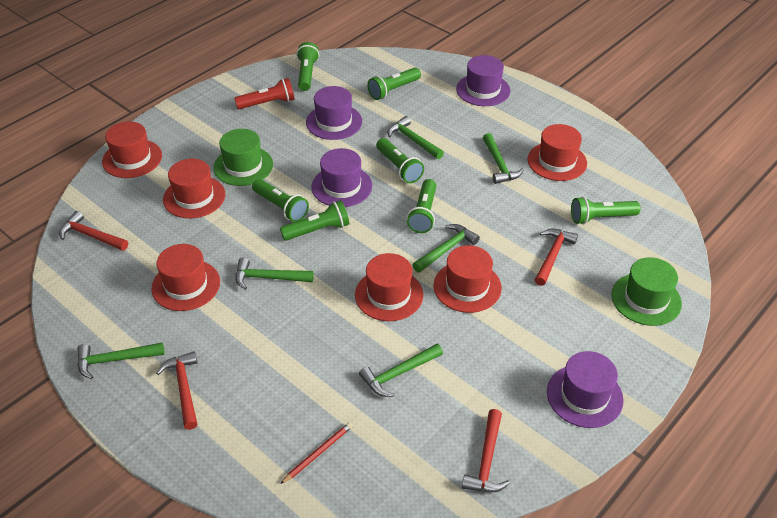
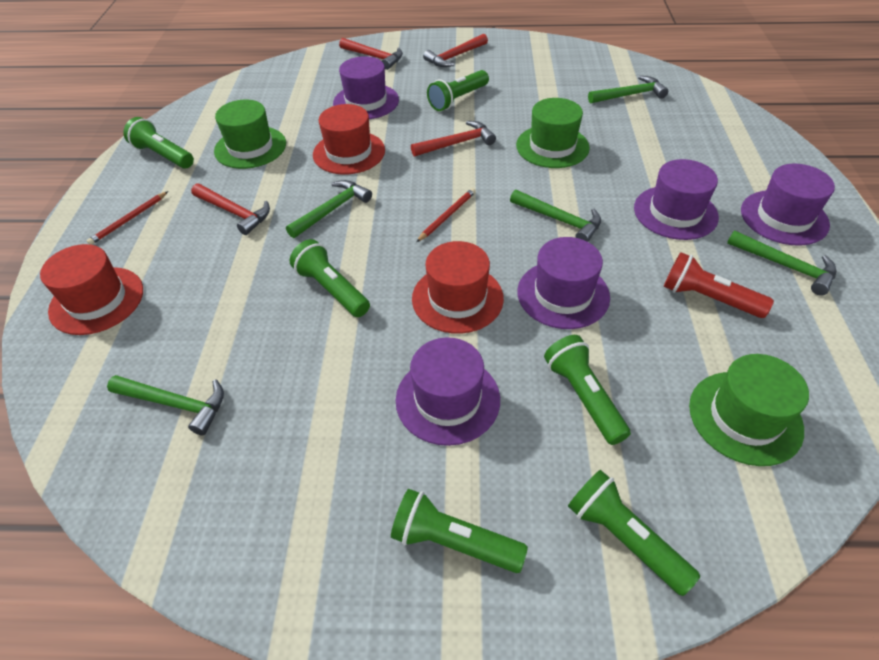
green flashlight: 7 -> 6
green hammer: 6 -> 5
green hat: 2 -> 3
purple hat: 4 -> 5
red hat: 6 -> 3
red pencil: 1 -> 2

